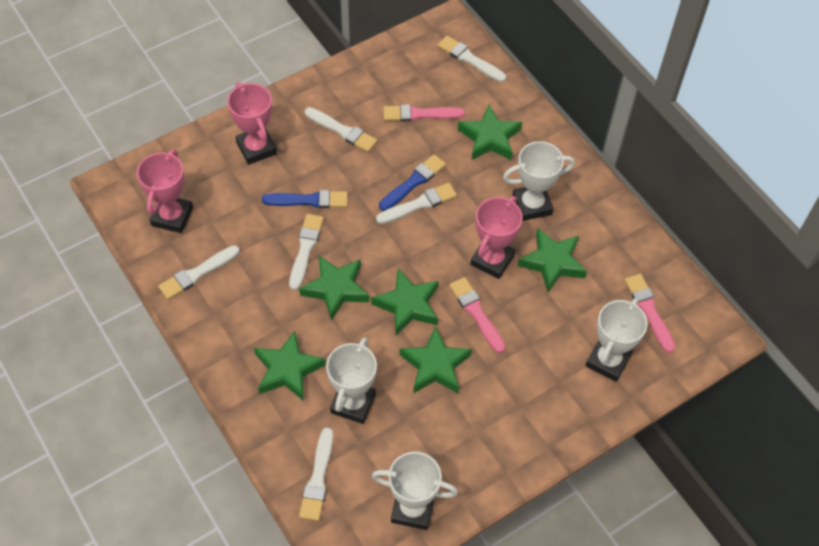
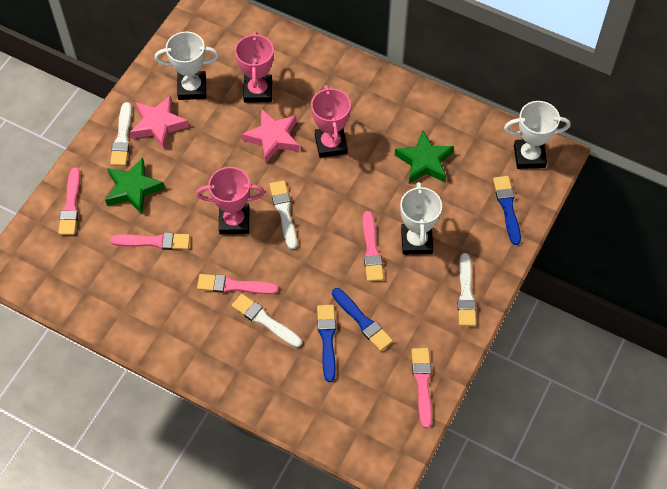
blue brush: 2 -> 3
green star: 6 -> 2
pink brush: 3 -> 5
pink star: 0 -> 2
white brush: 6 -> 4
white trophy: 4 -> 3

